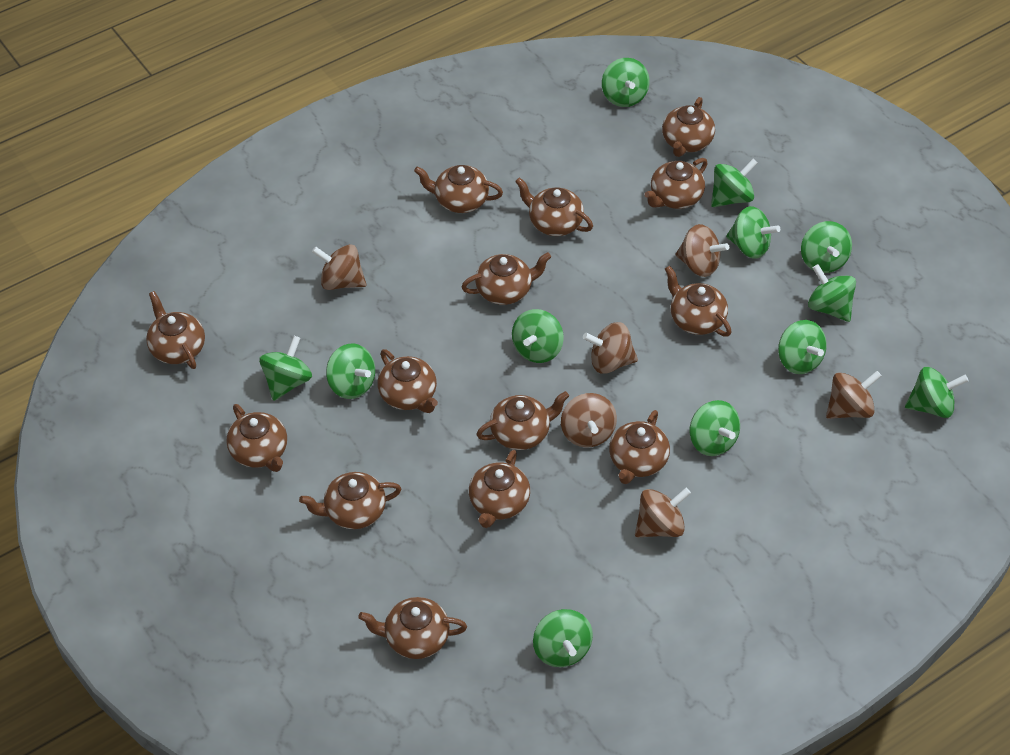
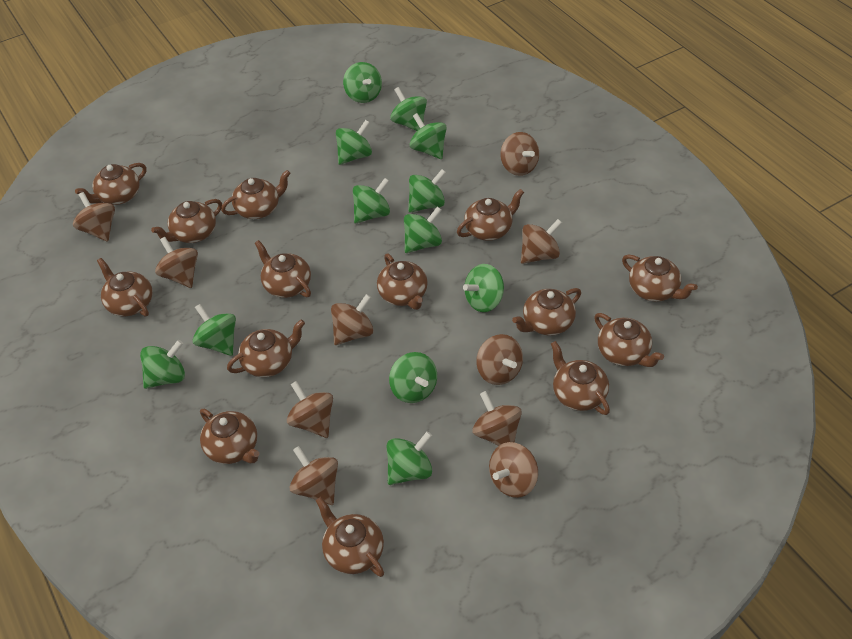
brown spinning top: 6 -> 10

